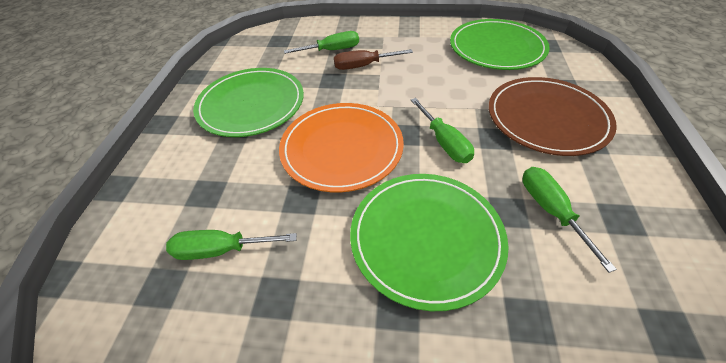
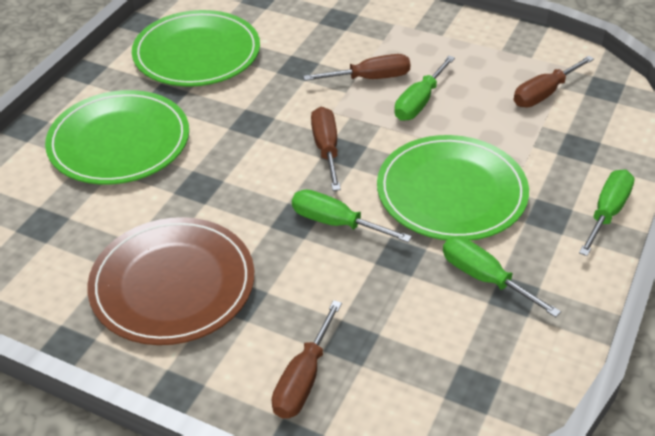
brown screwdriver: 1 -> 4
orange plate: 1 -> 0

